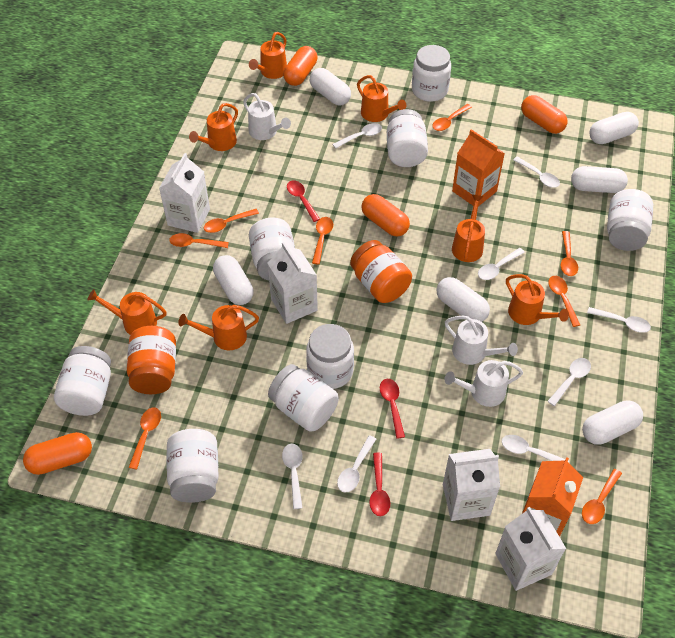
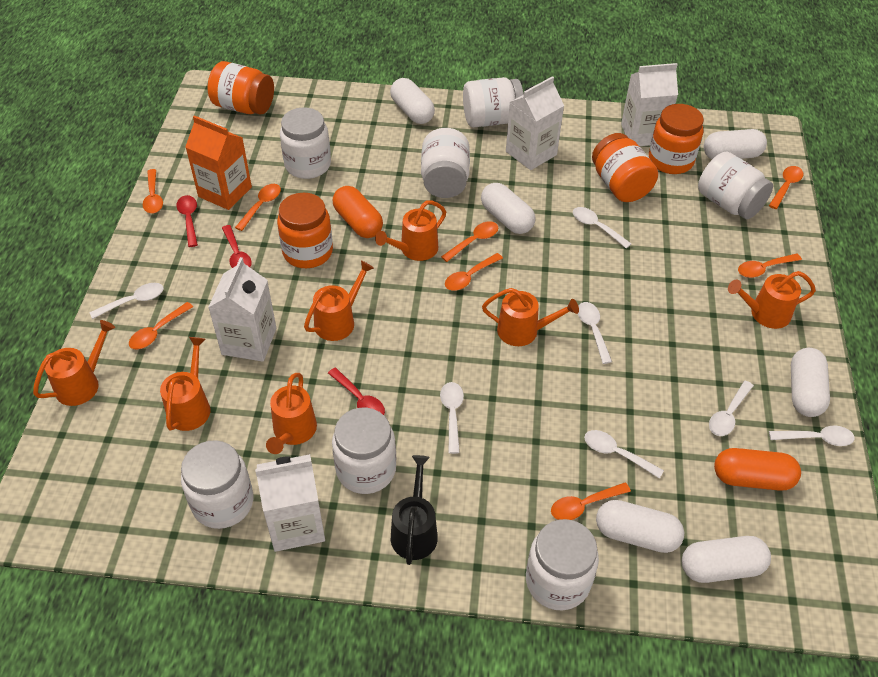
black watering can: 0 -> 1
orange capsule: 4 -> 2
orange carton: 2 -> 1
orange jar: 2 -> 4
white jar: 8 -> 7
white spoon: 8 -> 7
white watering can: 3 -> 0

